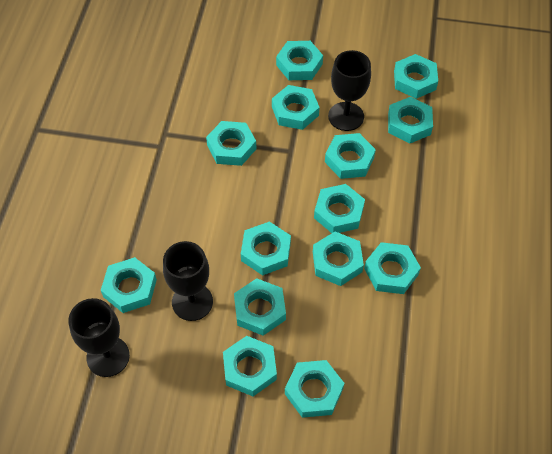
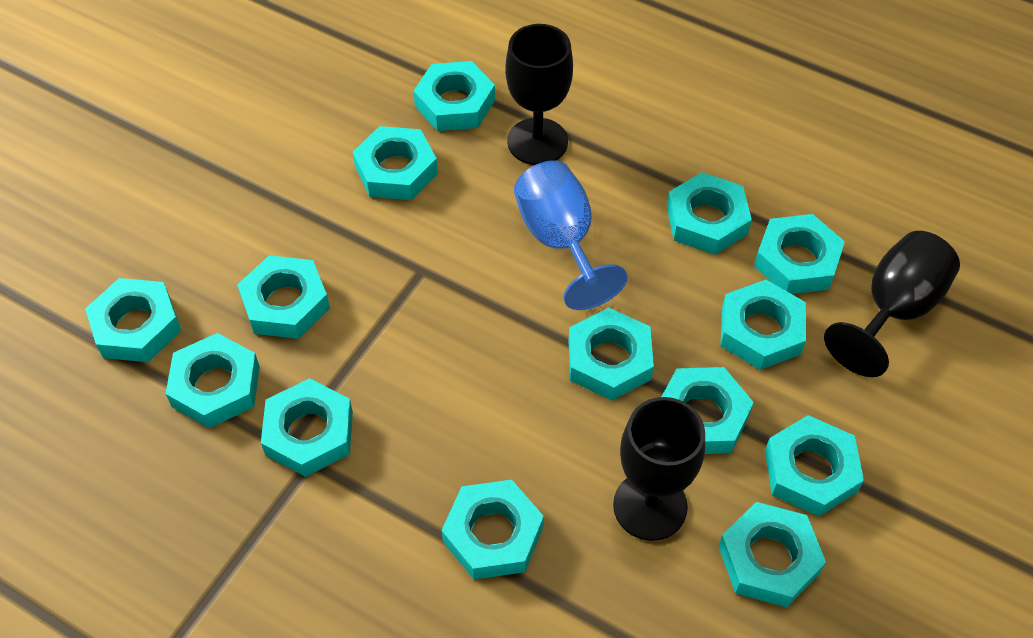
blue goblet: 0 -> 1

